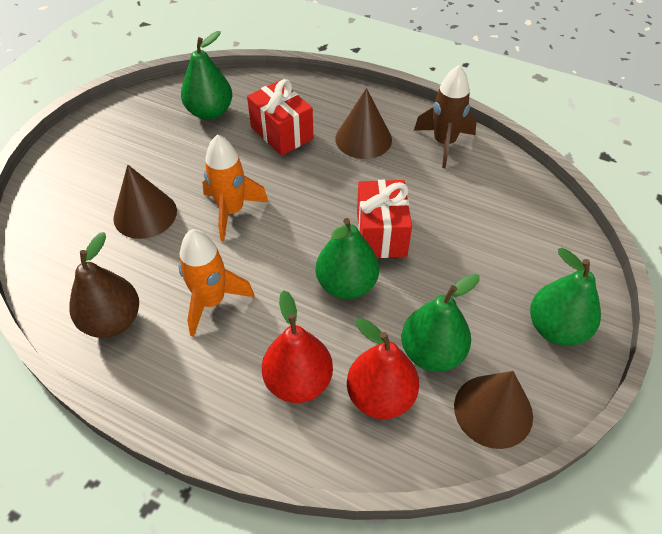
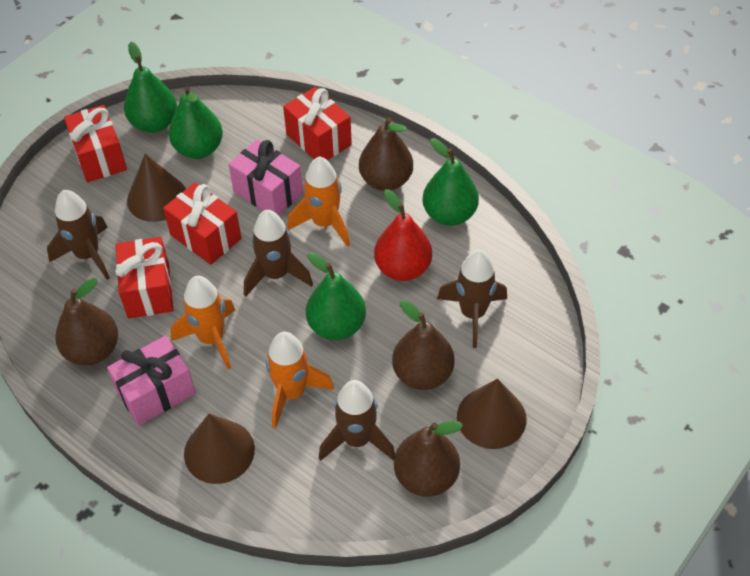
brown pear: 1 -> 4
brown rocket: 1 -> 4
orange rocket: 2 -> 3
pink gift: 0 -> 2
red gift: 2 -> 4
red pear: 2 -> 1

